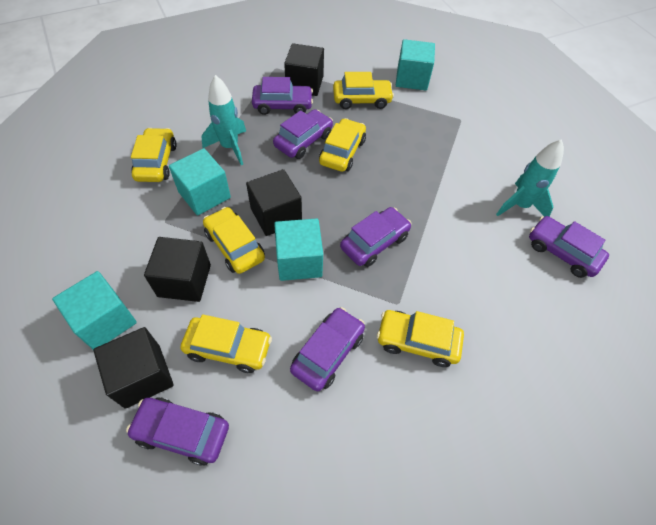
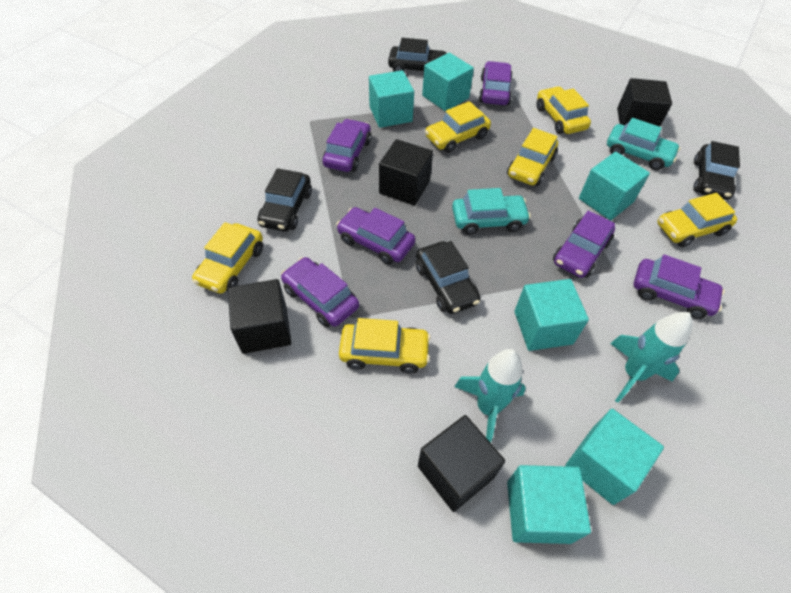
black car: 0 -> 4
turquoise car: 0 -> 2
turquoise cube: 4 -> 6

